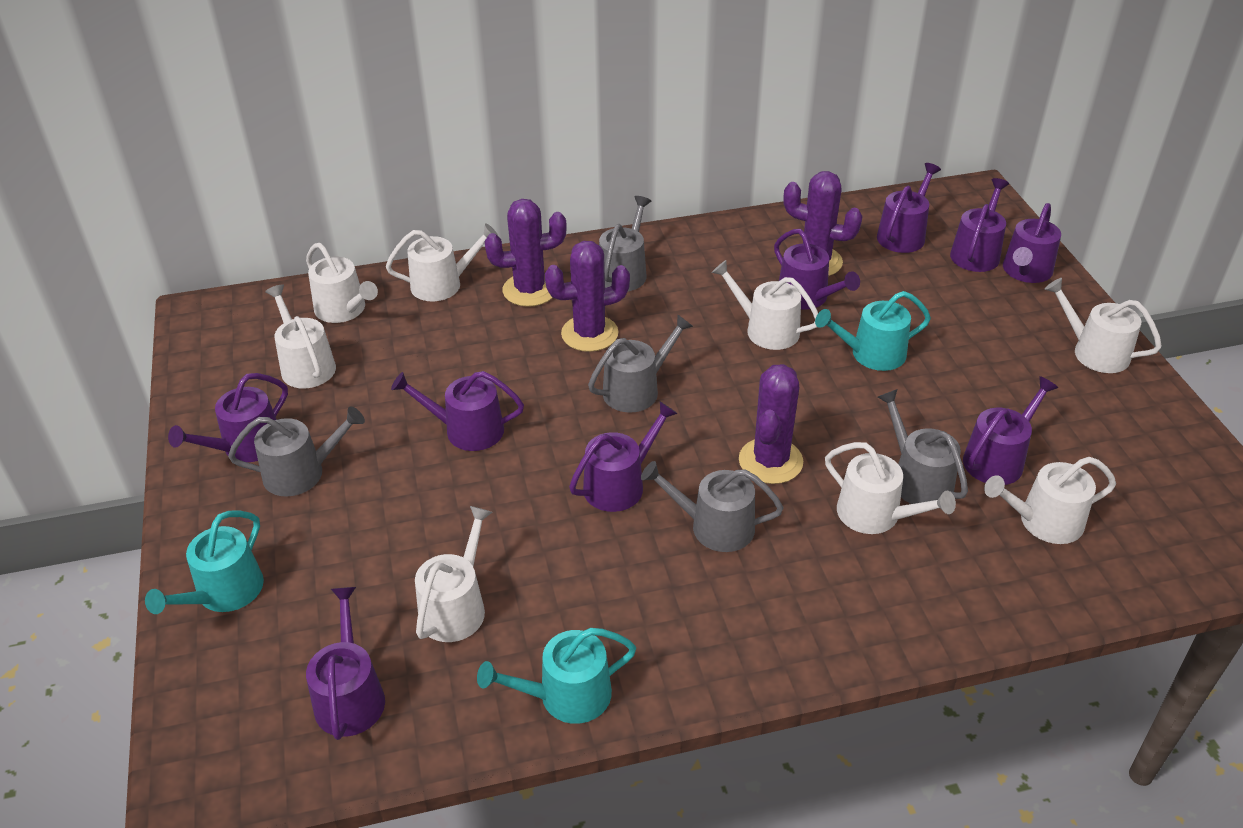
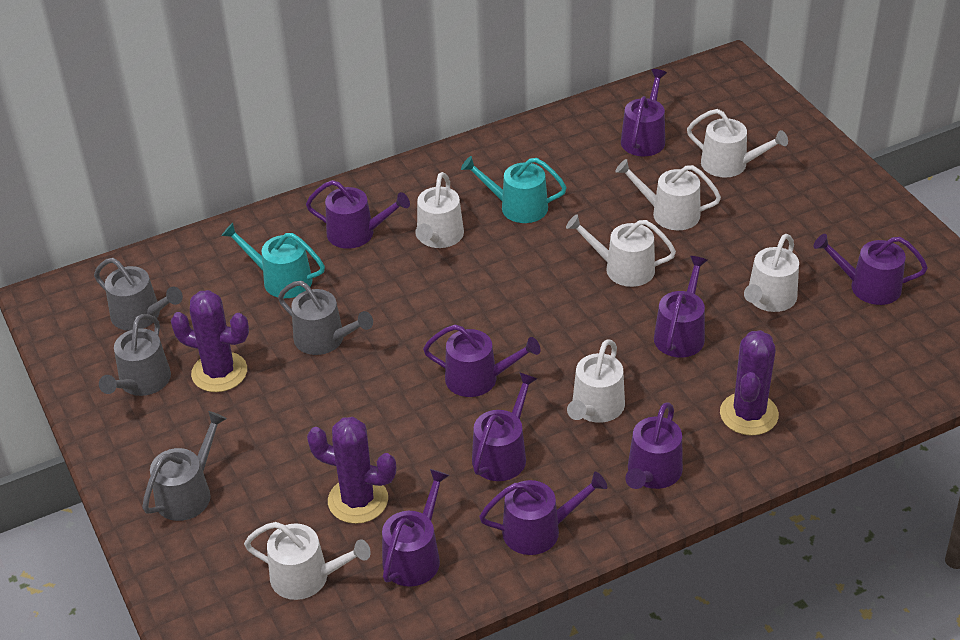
grey watering can: 5 -> 4
purple cactus: 4 -> 3
turquoise watering can: 3 -> 2
white watering can: 8 -> 7

